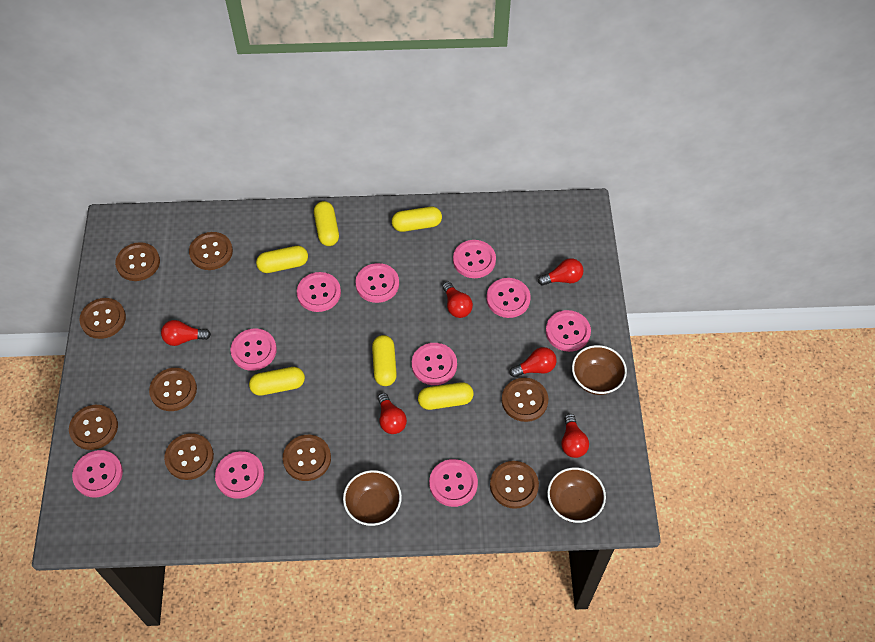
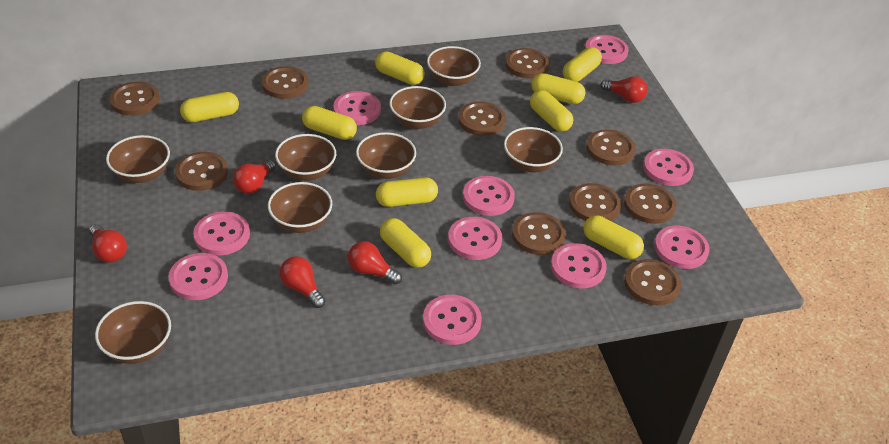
brown bowl: 3 -> 8
brown button: 9 -> 10
red light bulb: 6 -> 5
yellow capsule: 6 -> 9

